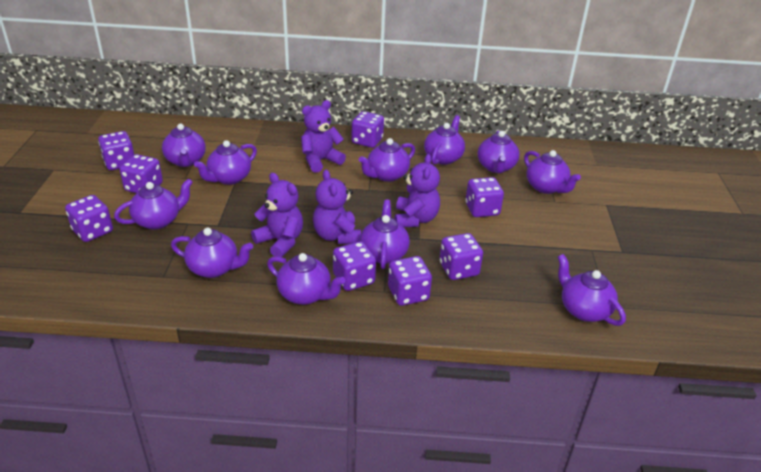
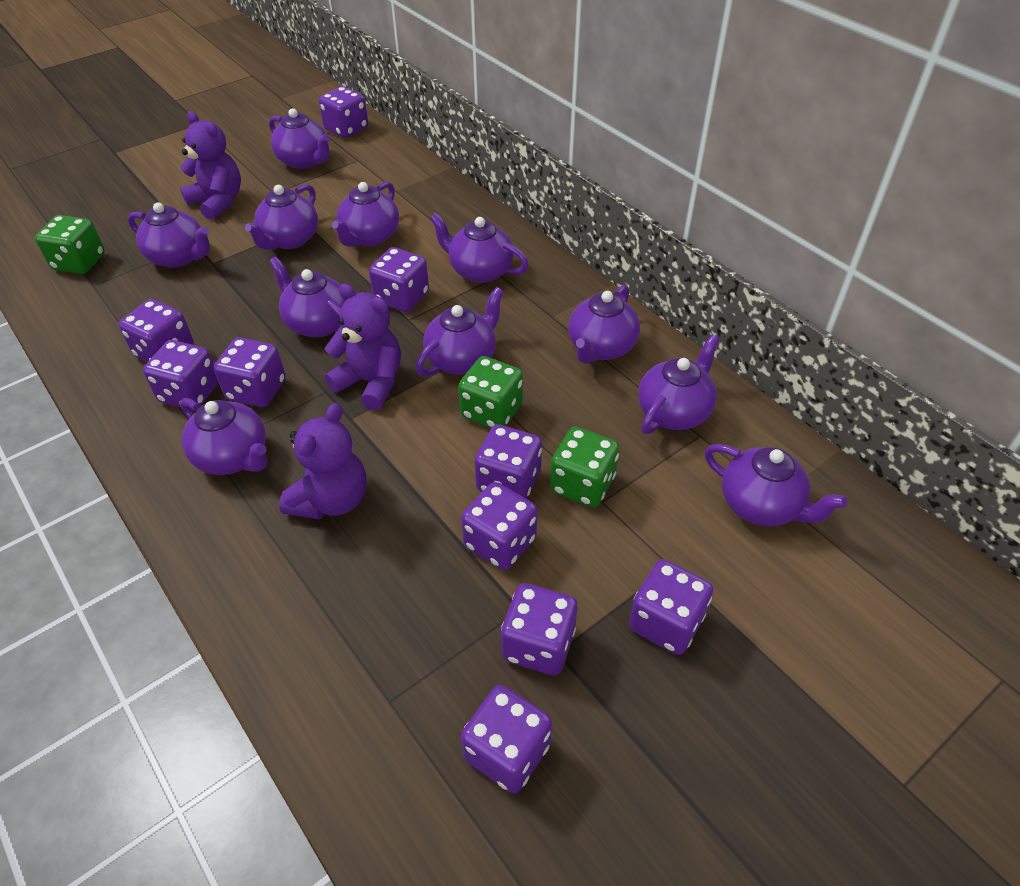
green dice: 0 -> 3
purple dice: 8 -> 10
purple teddy bear: 4 -> 3

